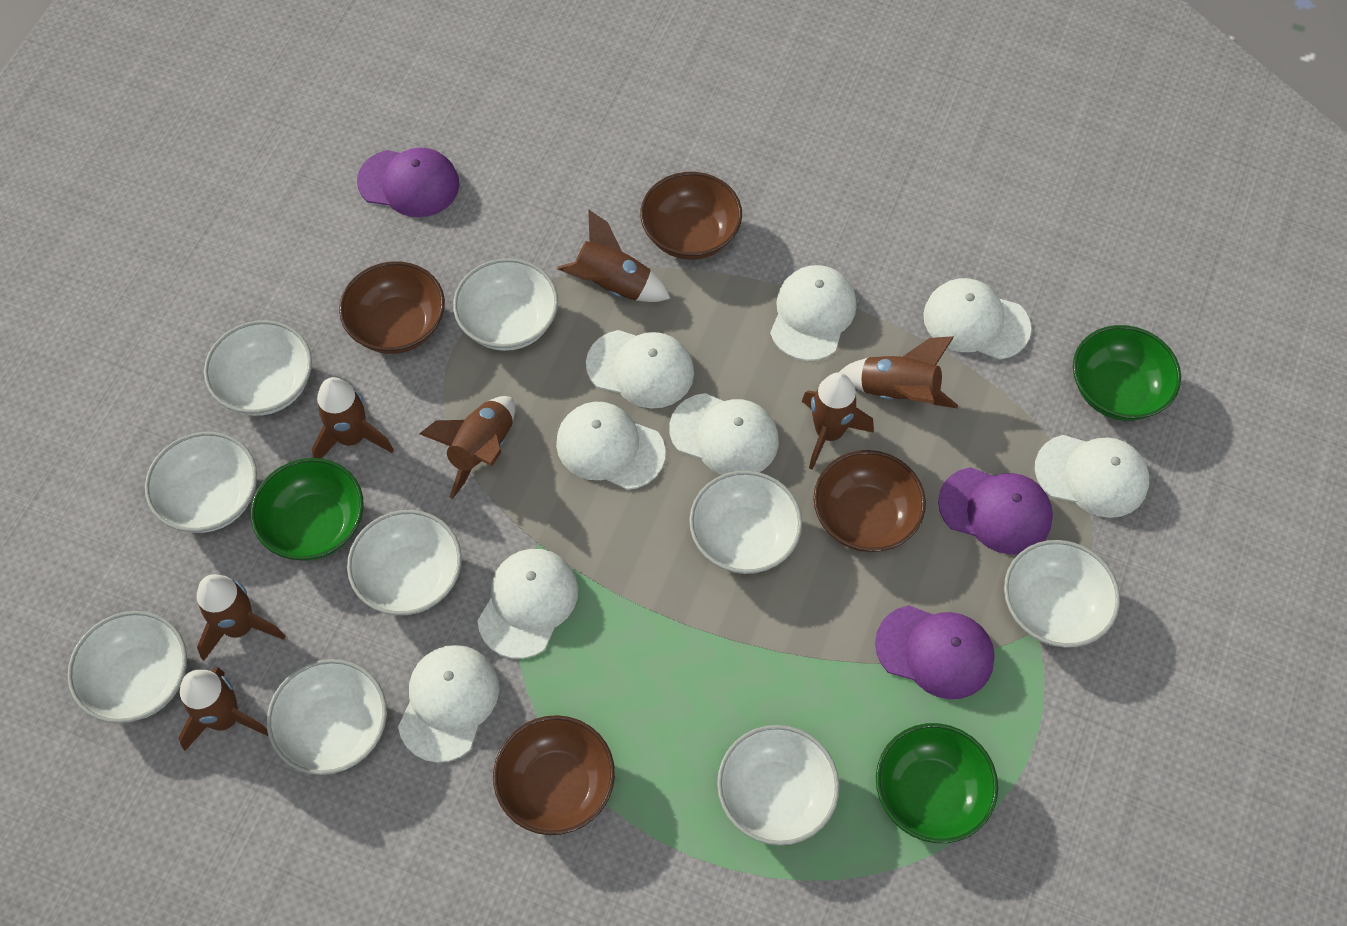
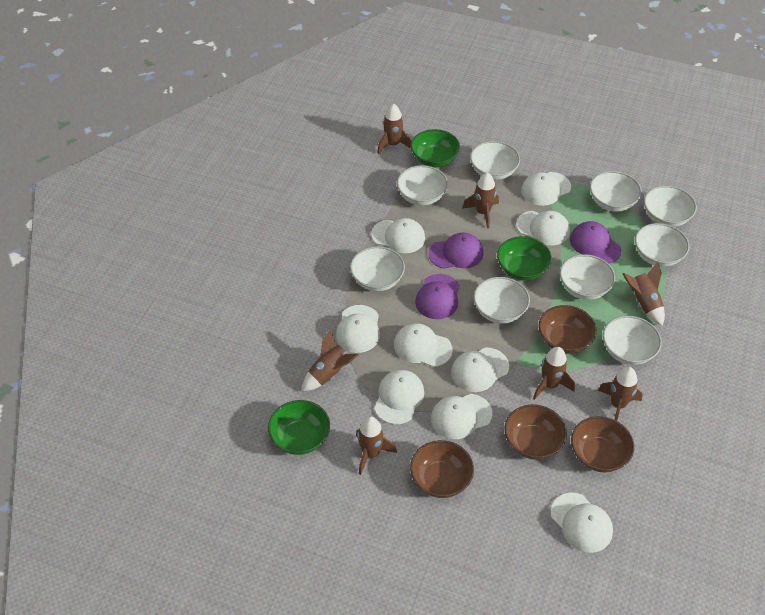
white cap: 8 -> 9

